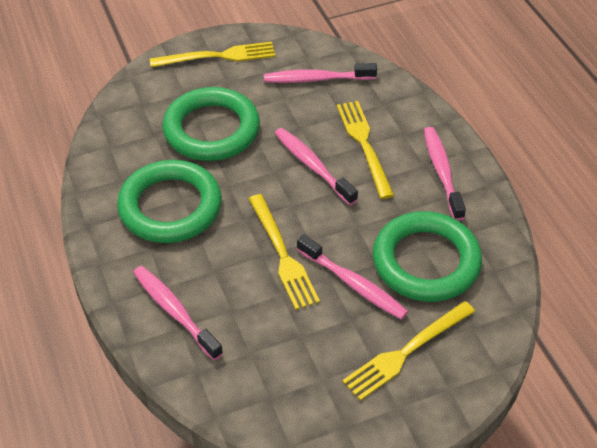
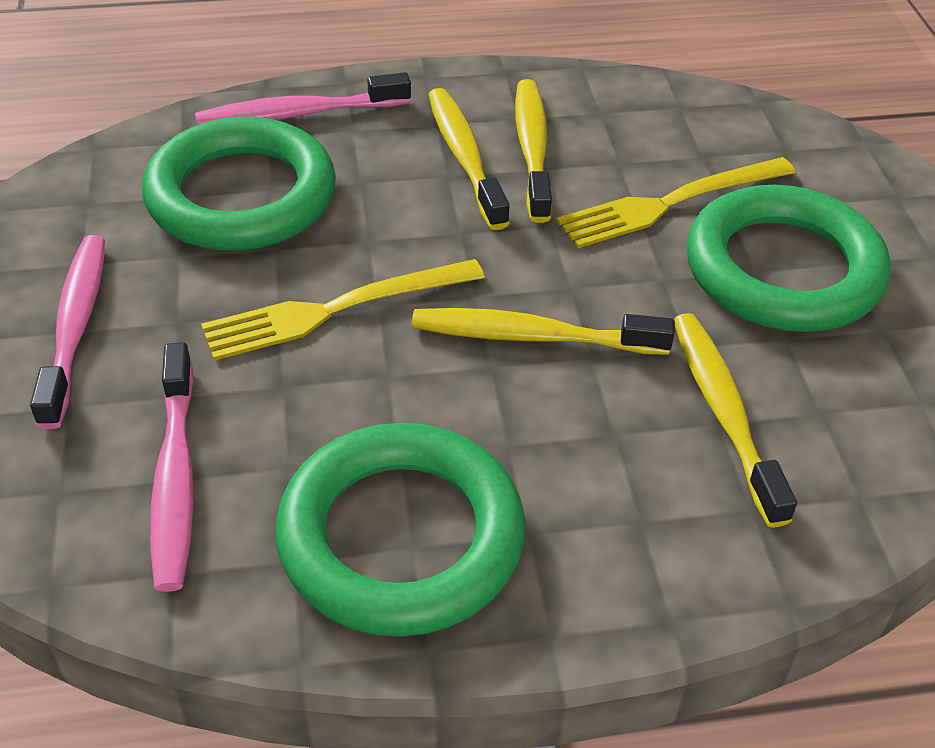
pink toothbrush: 5 -> 3
yellow fork: 4 -> 2
yellow toothbrush: 0 -> 4

